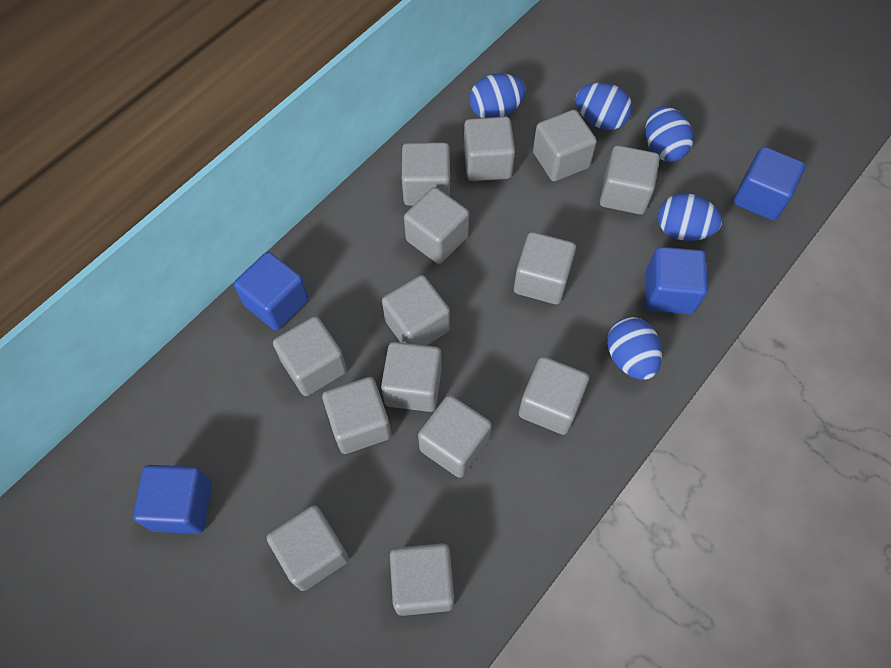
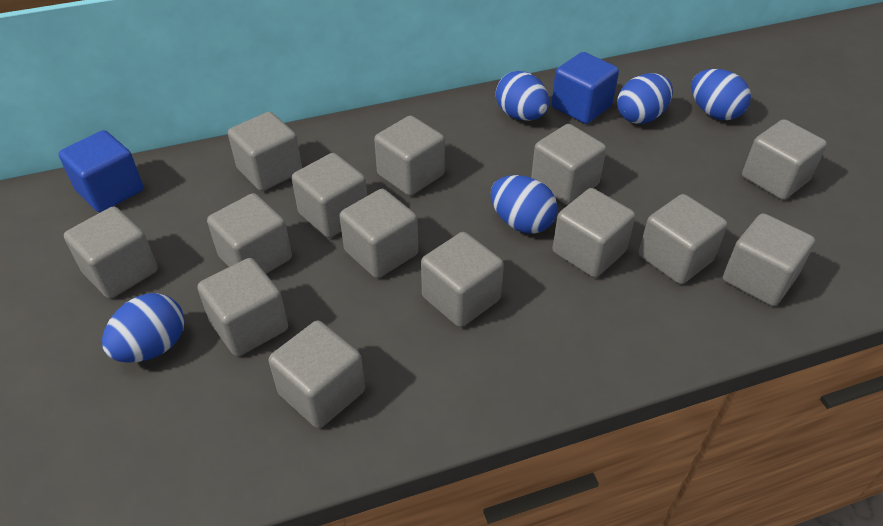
blue cube: 4 -> 2

